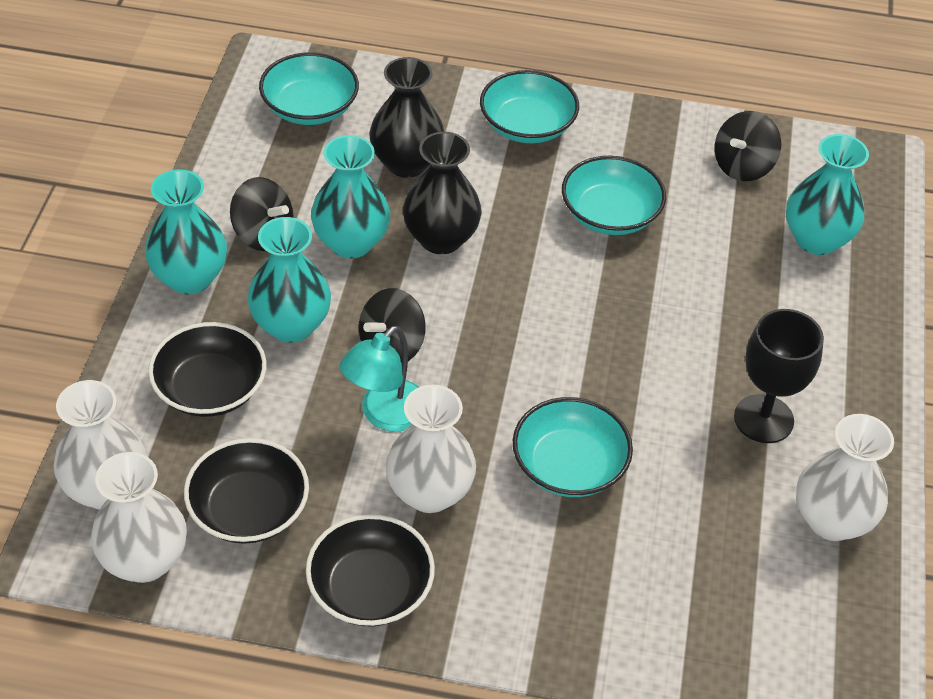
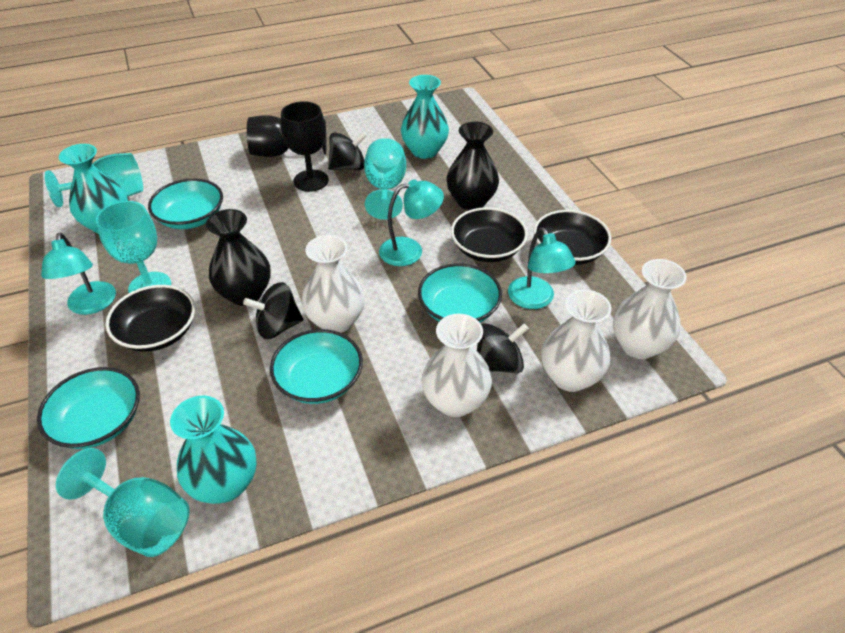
black goblet: 1 -> 2
turquoise goblet: 0 -> 4
turquoise lamp: 1 -> 3
turquoise vase: 4 -> 3

